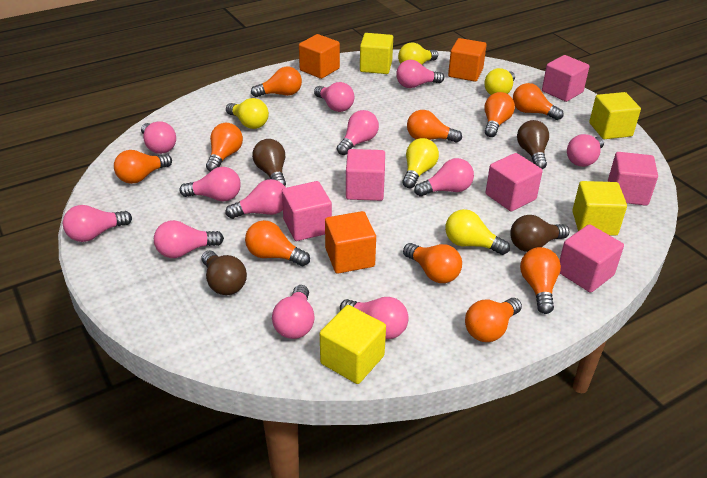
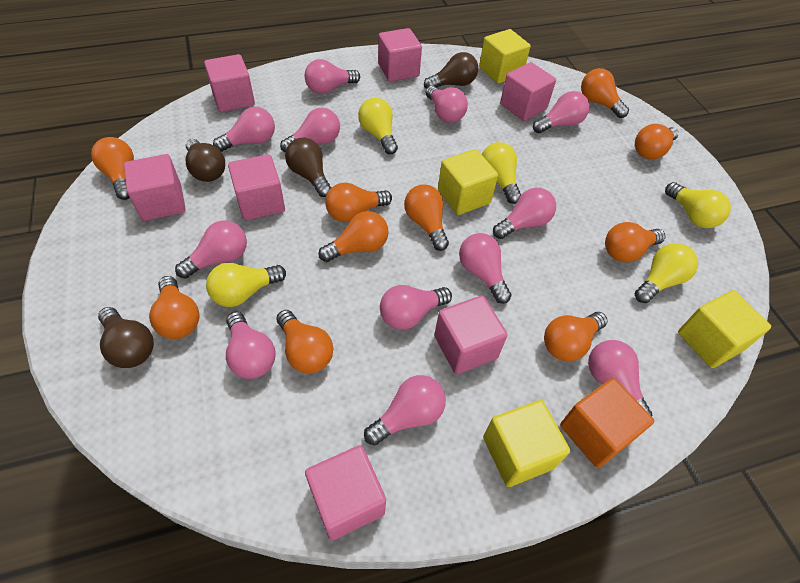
orange cube: 3 -> 1
pink cube: 6 -> 7

